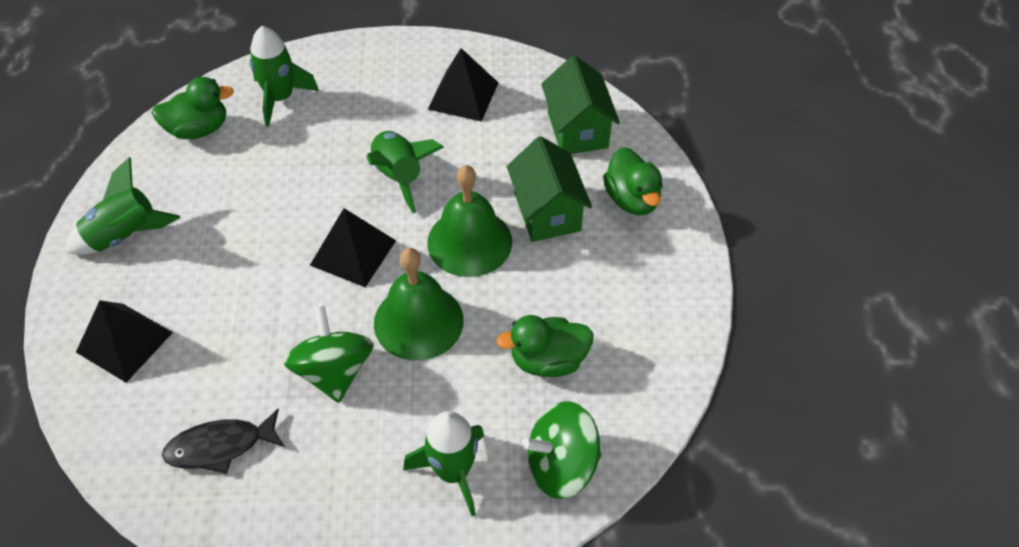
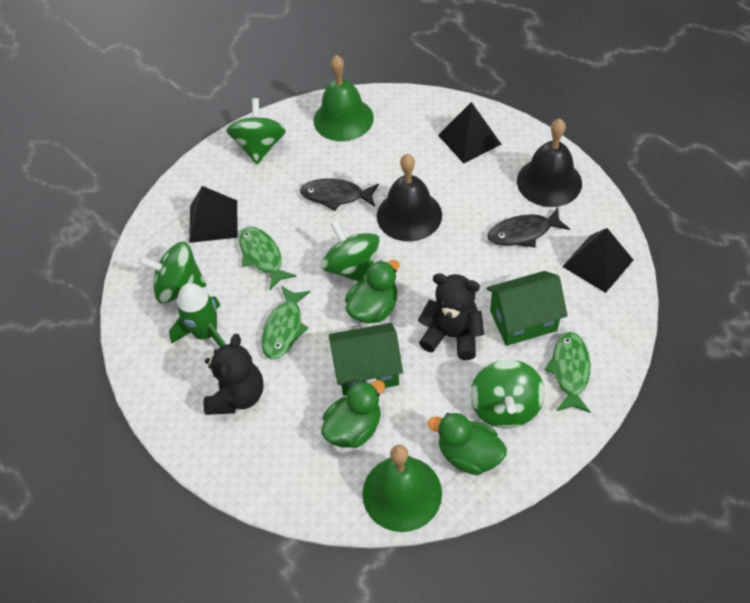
black bell: 0 -> 2
black fish: 1 -> 2
black teddy bear: 0 -> 2
green fish: 0 -> 3
green rocket: 4 -> 1
green spinning top: 2 -> 4

